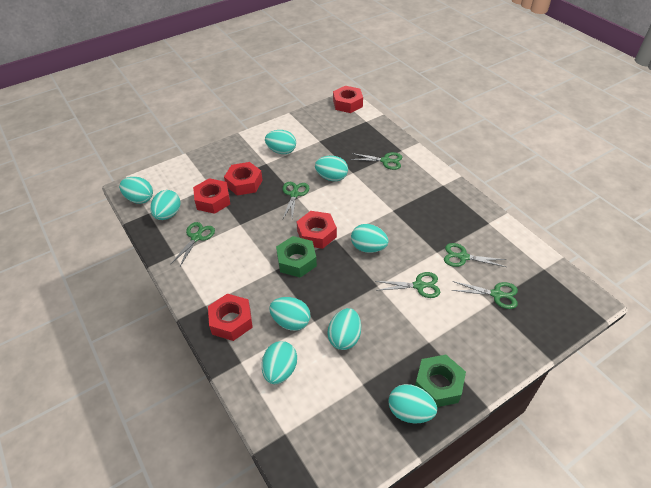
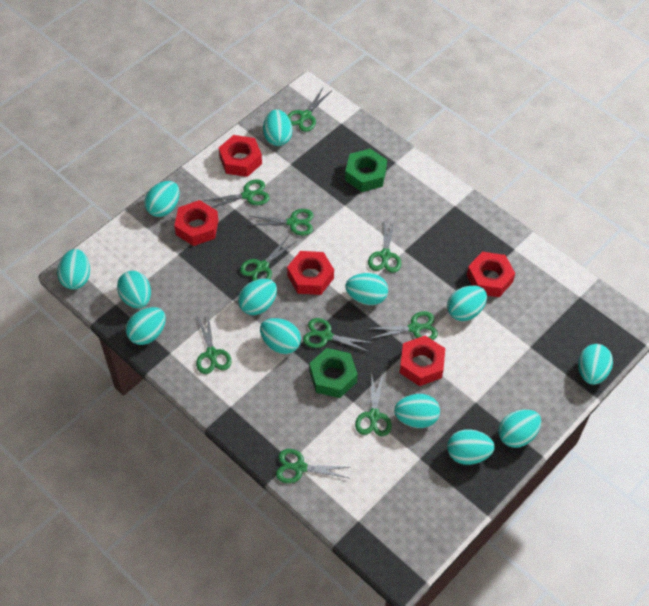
green scissors: 6 -> 10
turquoise egg: 9 -> 13

